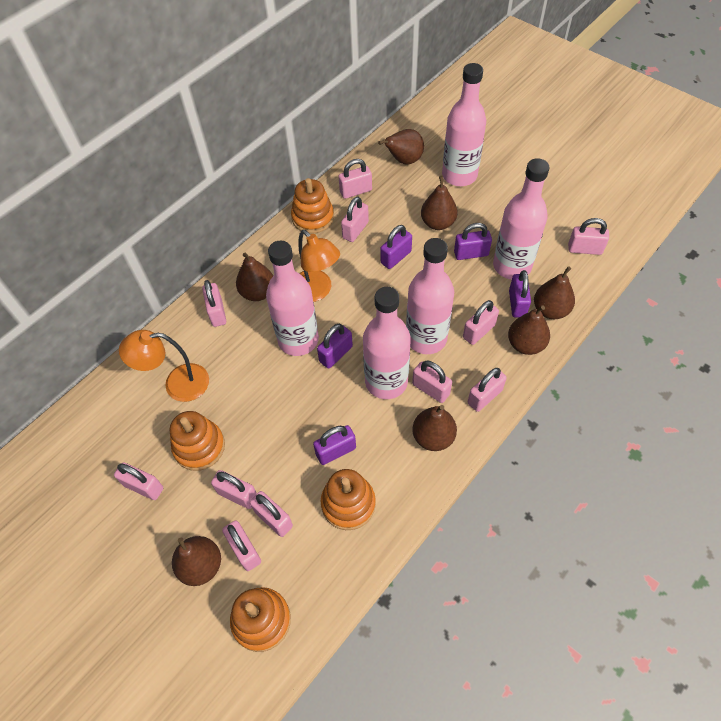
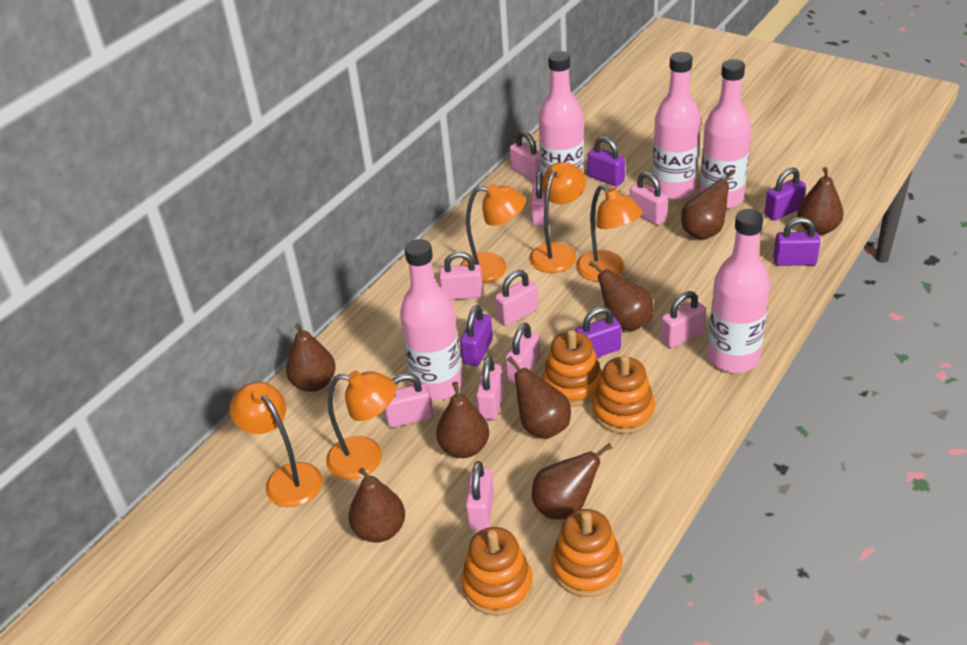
brown pear: 7 -> 8
orange lamp: 2 -> 5
pink padlock: 11 -> 10

